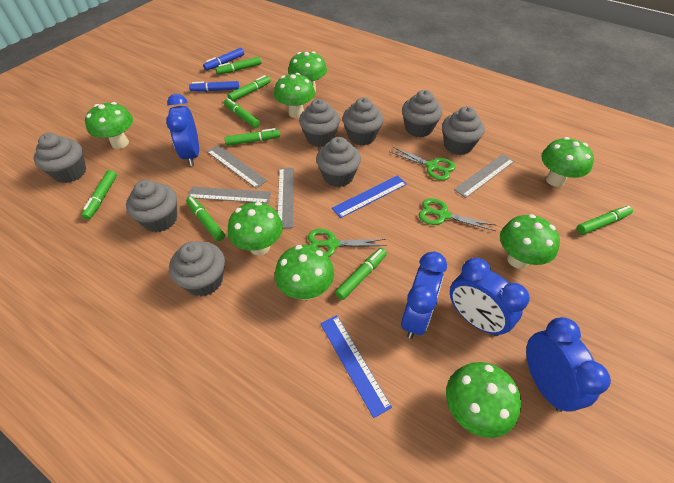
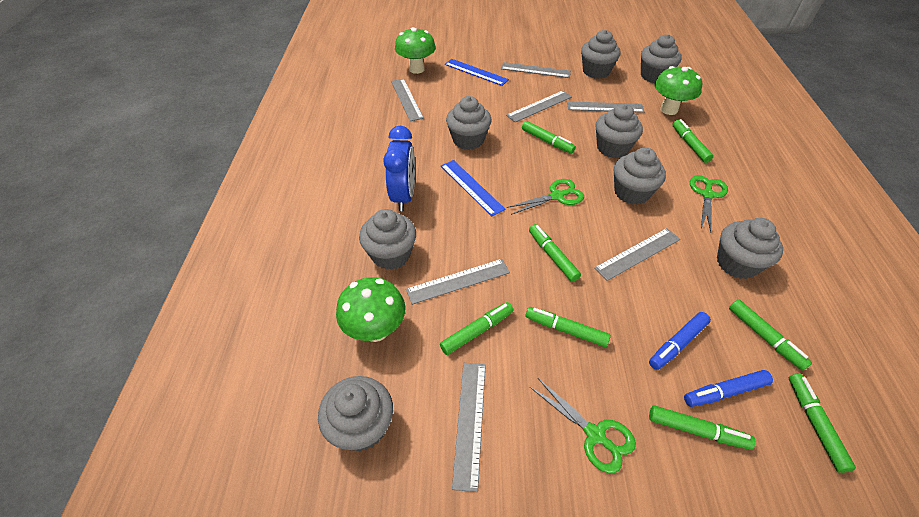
blue clock: 4 -> 1
green mushroom: 8 -> 3
grey ruler: 4 -> 7

